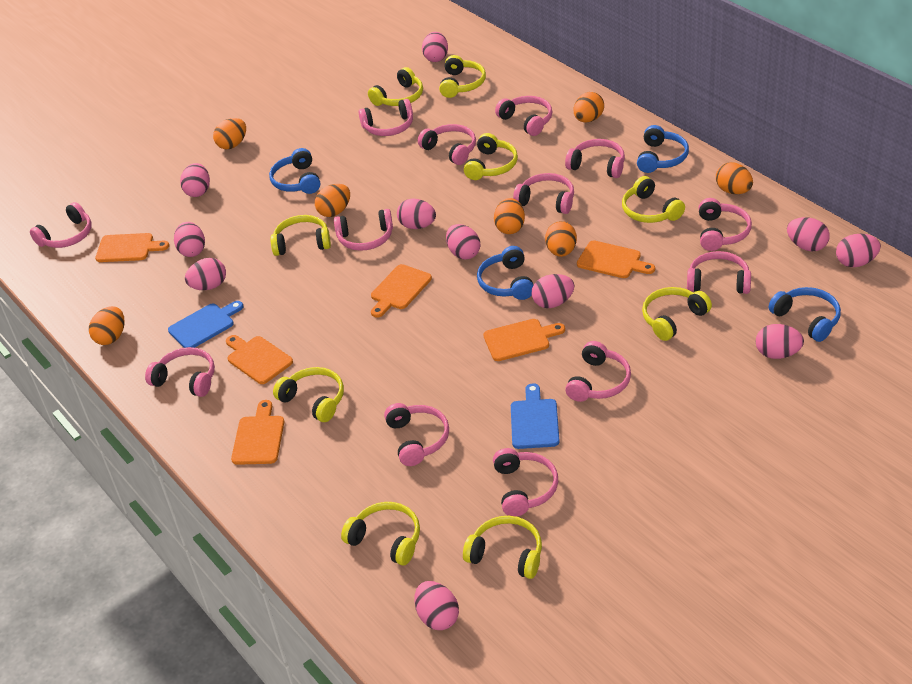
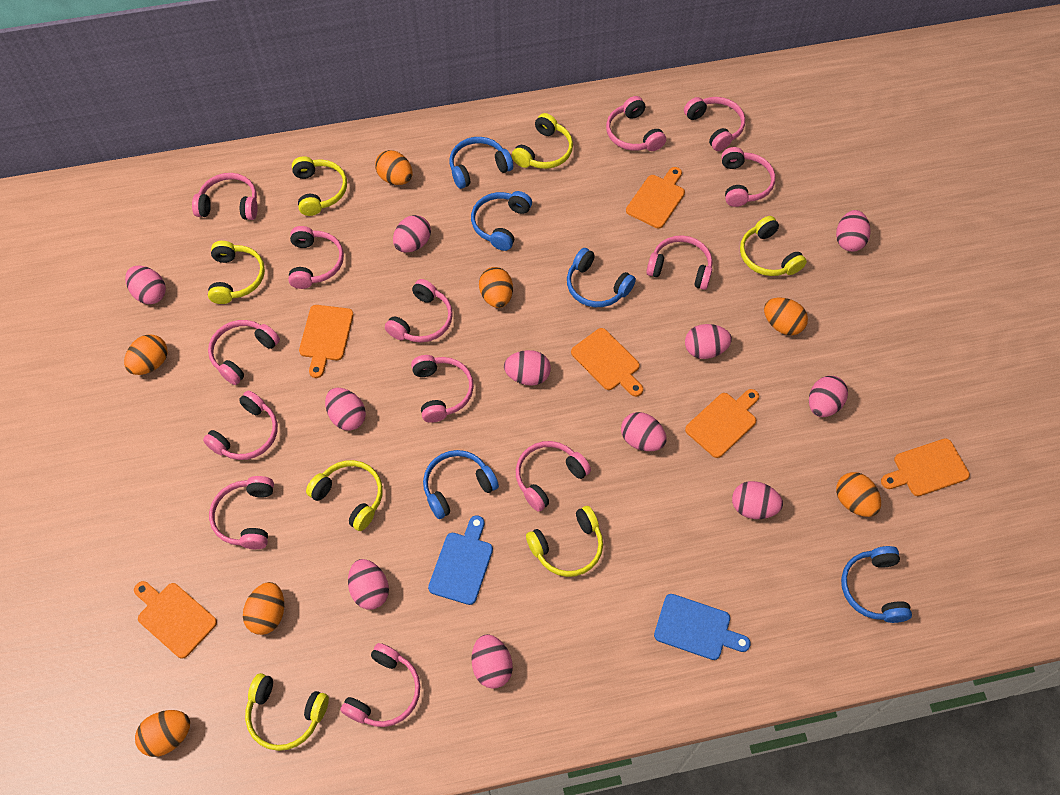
blue headphones: 4 -> 5
yellow headphones: 9 -> 7

